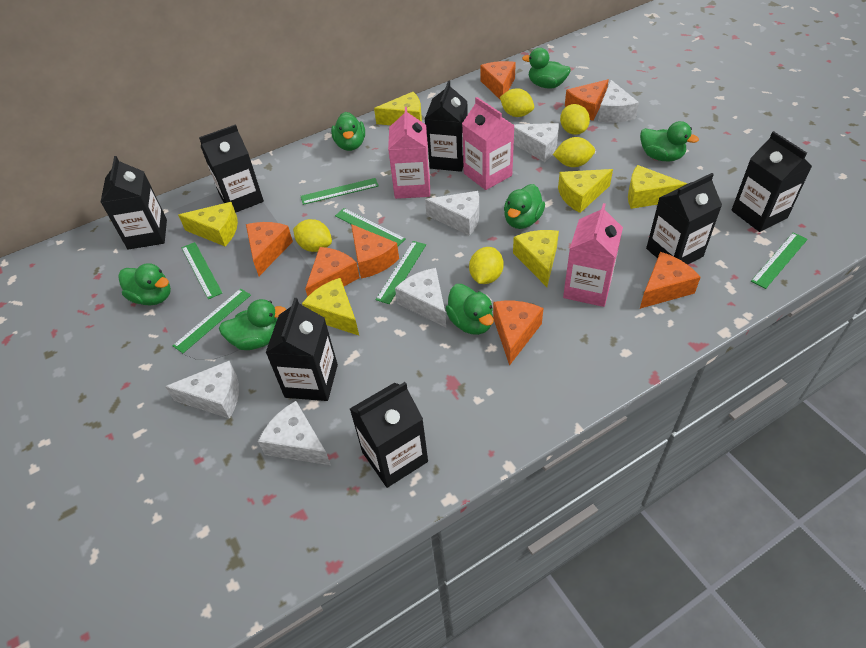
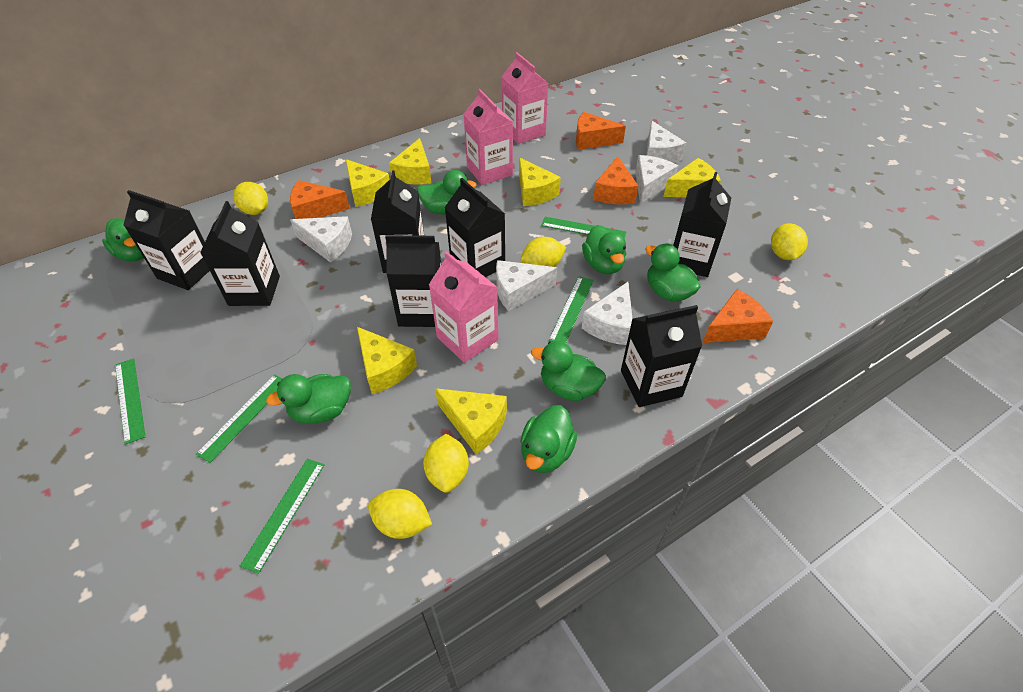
green ruler: 6 -> 5
orange cheese: 7 -> 4
white cheese: 6 -> 5

